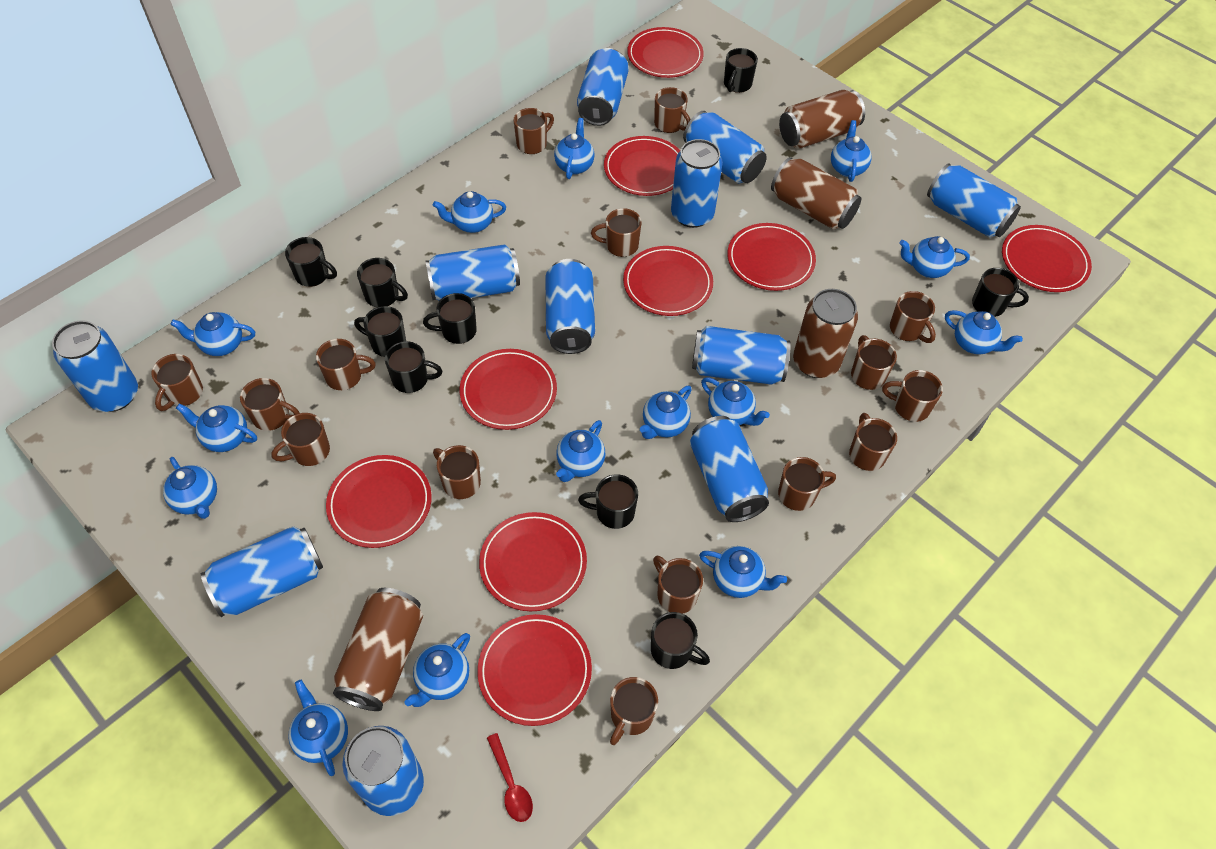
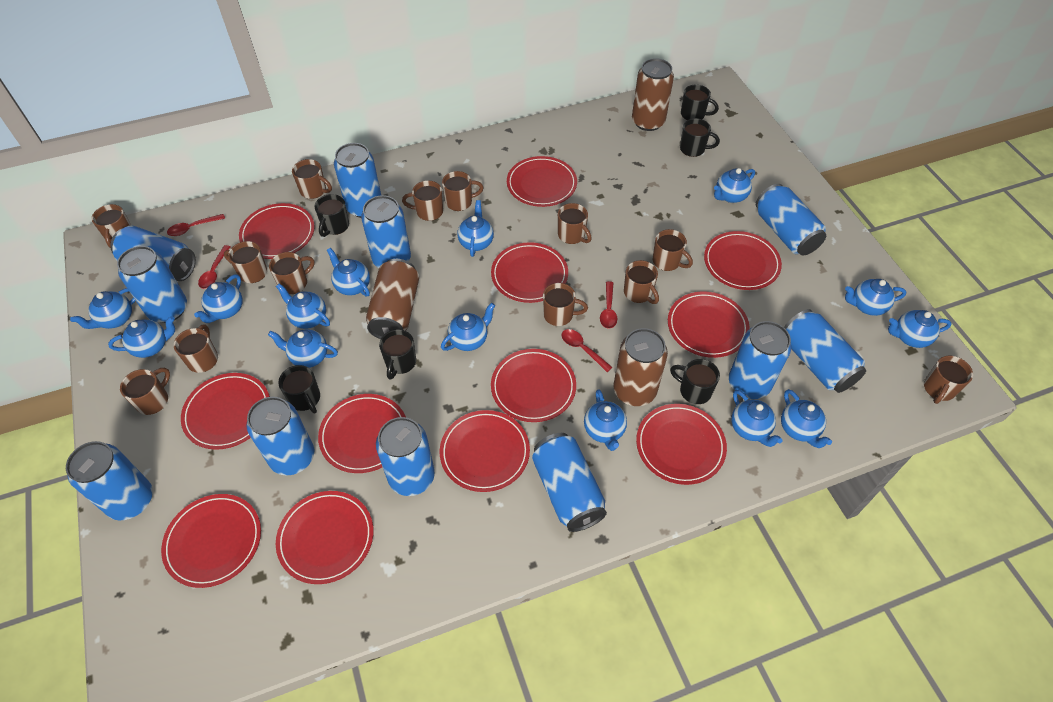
black mug: 9 -> 6
brown can: 4 -> 3
brown mug: 15 -> 13
red plate: 9 -> 12
red spoon: 1 -> 4

